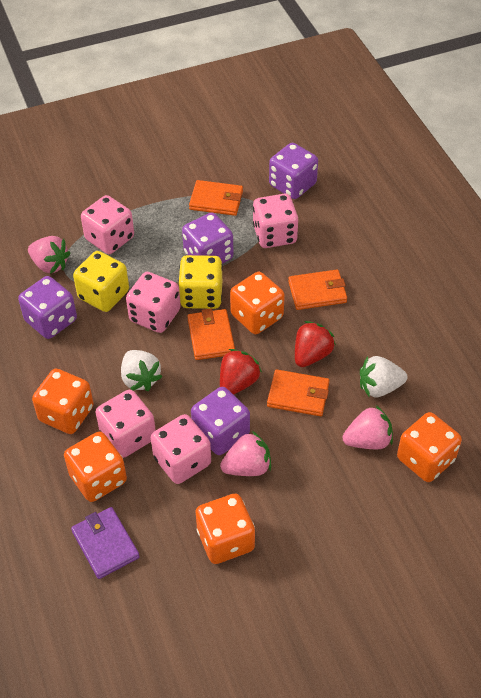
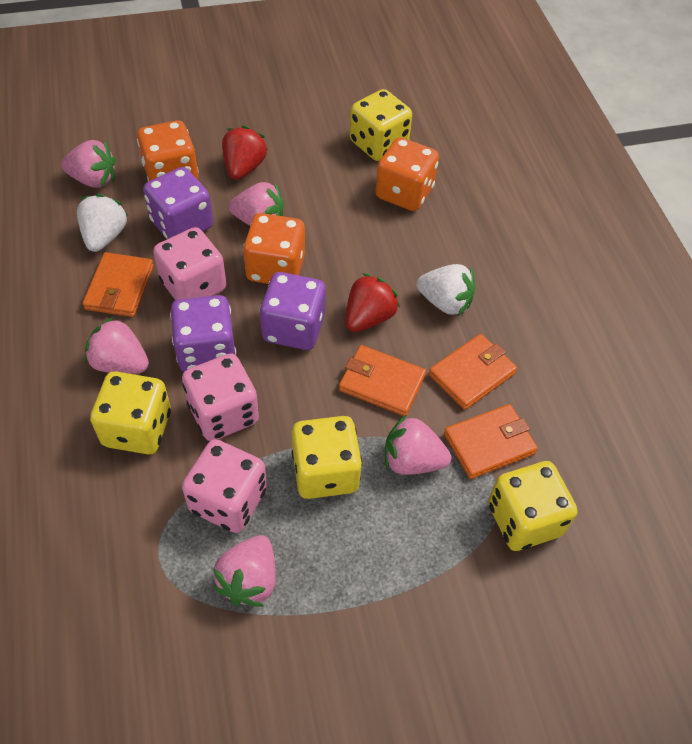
orange dice: 5 -> 3
pink dice: 5 -> 3
pink strawberry: 3 -> 5
purple dice: 4 -> 3
purple wallet: 1 -> 0
yellow dice: 2 -> 4

